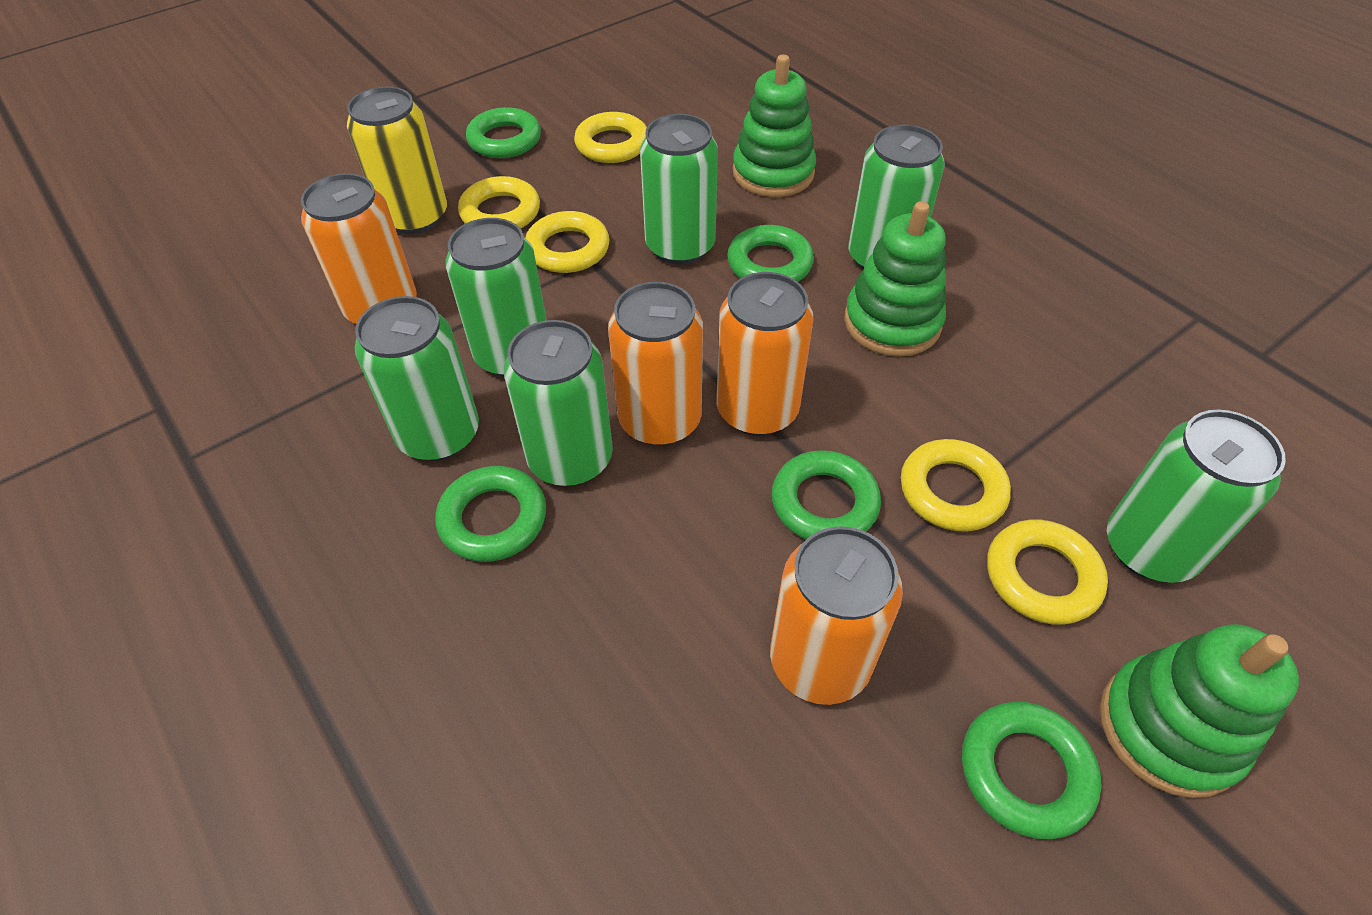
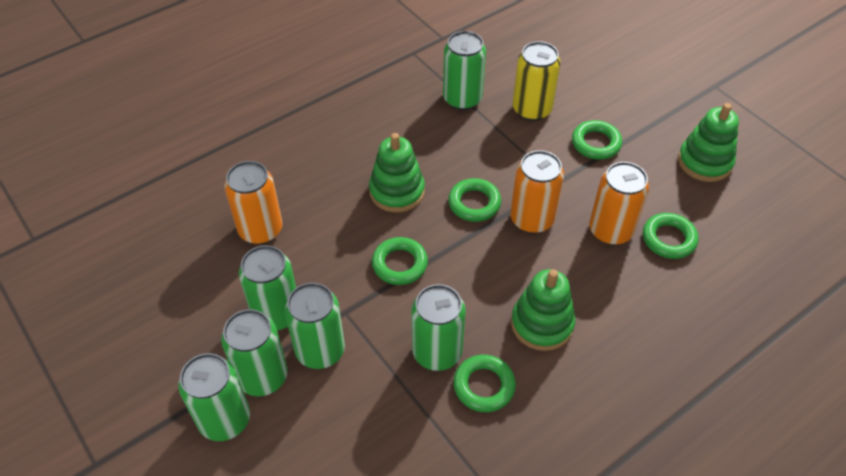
orange can: 4 -> 3
yellow ring: 5 -> 0

